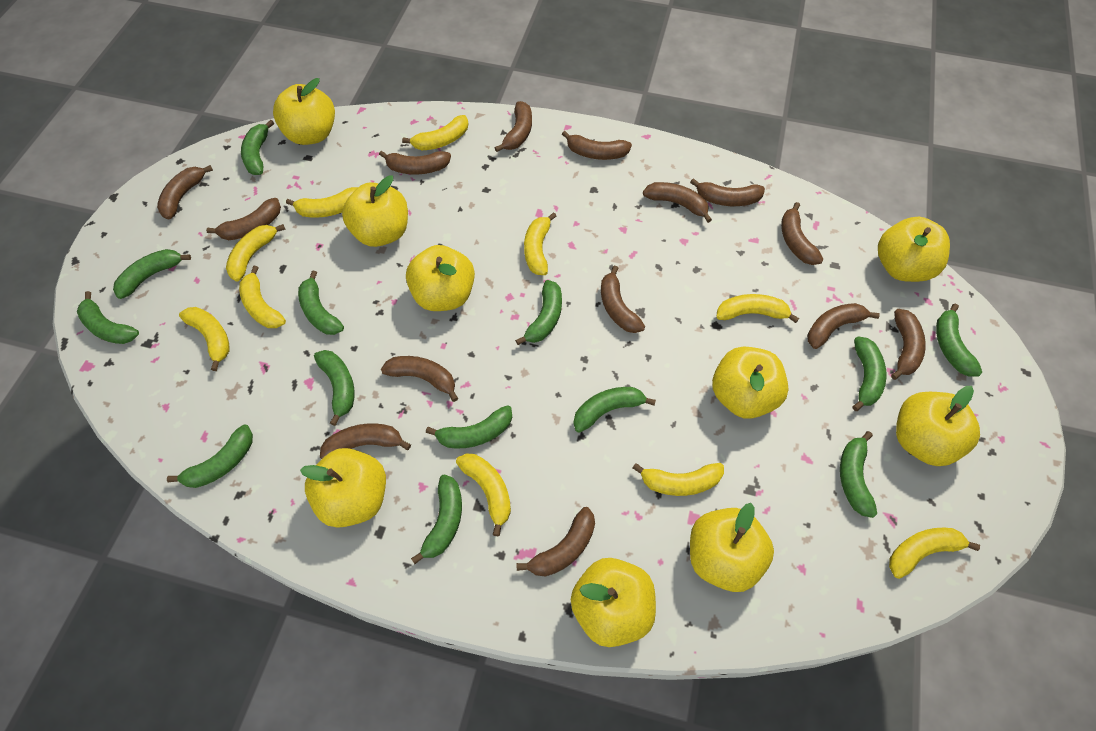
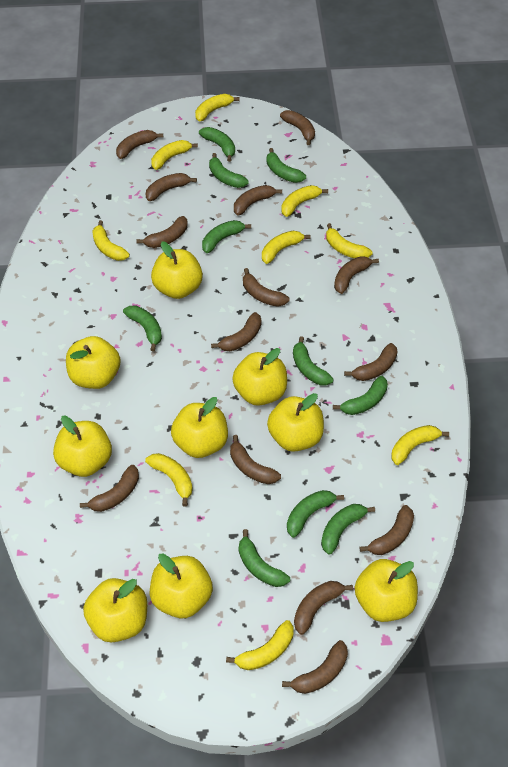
green banana: 13 -> 10
yellow banana: 10 -> 9

